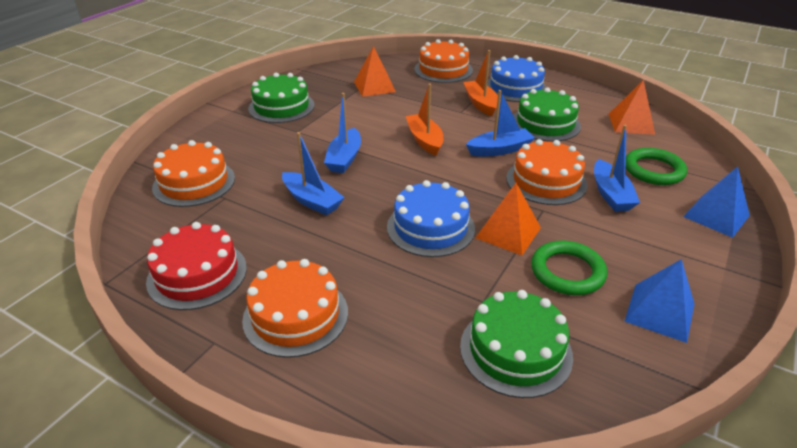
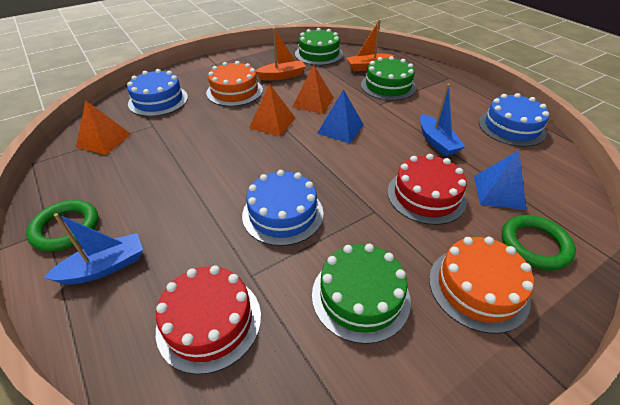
blue boat: 4 -> 2
blue cake: 2 -> 3
orange cake: 4 -> 2
red cake: 1 -> 2

